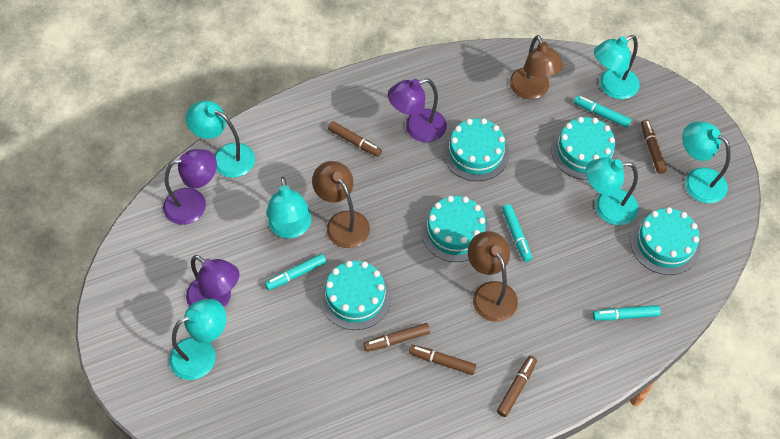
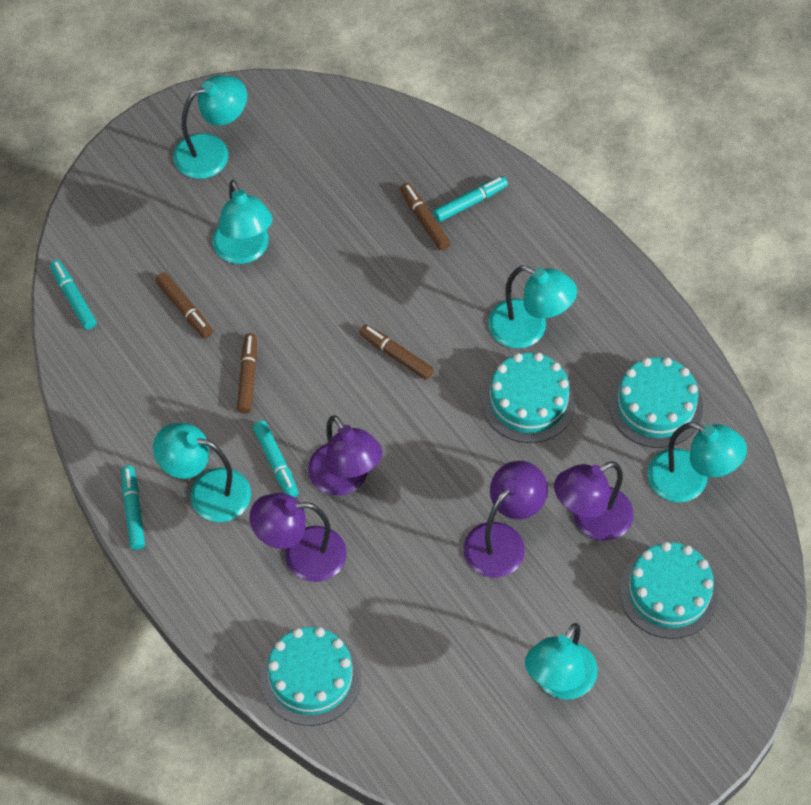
brown lamp: 3 -> 0
brown marker: 5 -> 4
purple lamp: 3 -> 4
turquoise cake: 5 -> 4

